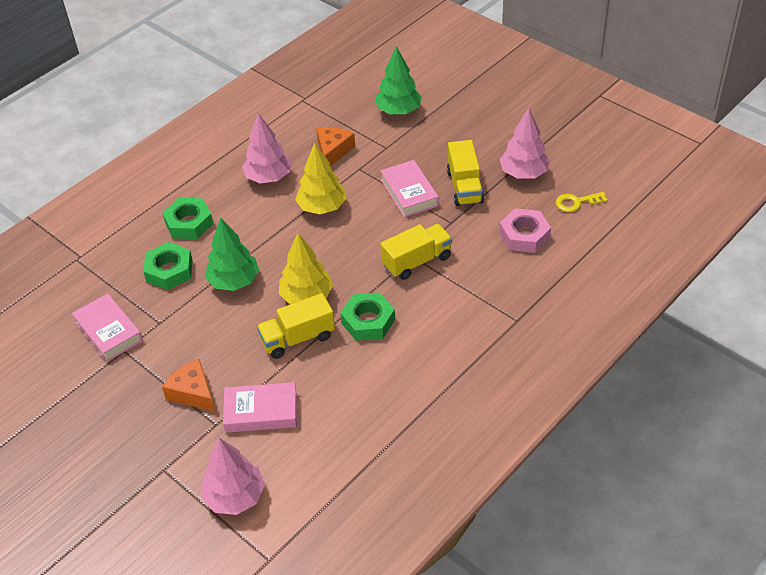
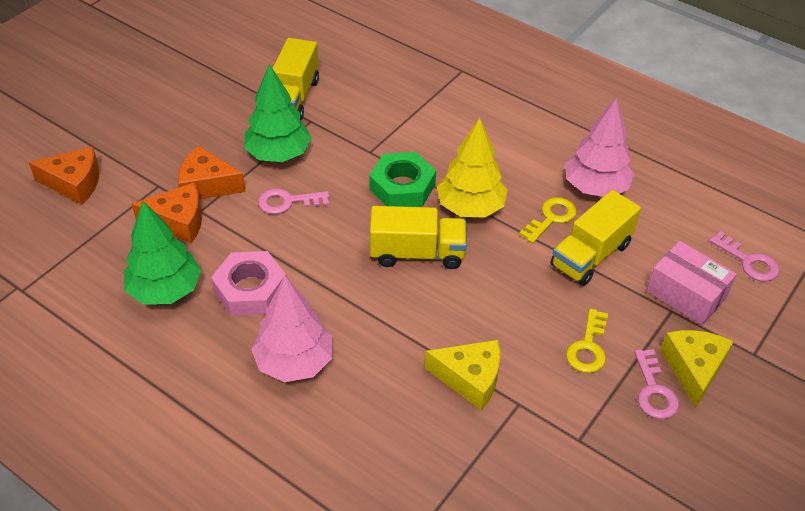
green nut: 3 -> 1
orange cheese: 2 -> 3
pink book: 3 -> 0
pink box: 0 -> 1
pink key: 0 -> 3
pink tree: 3 -> 2
yellow cheese: 0 -> 2
yellow key: 1 -> 2
yellow tree: 2 -> 1

